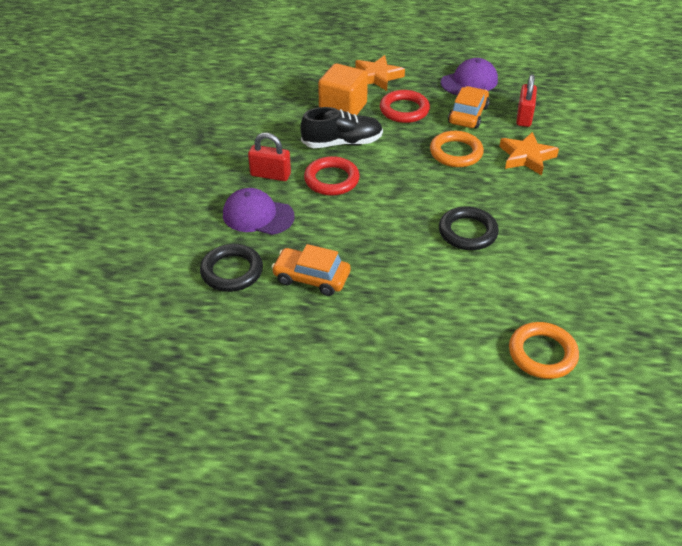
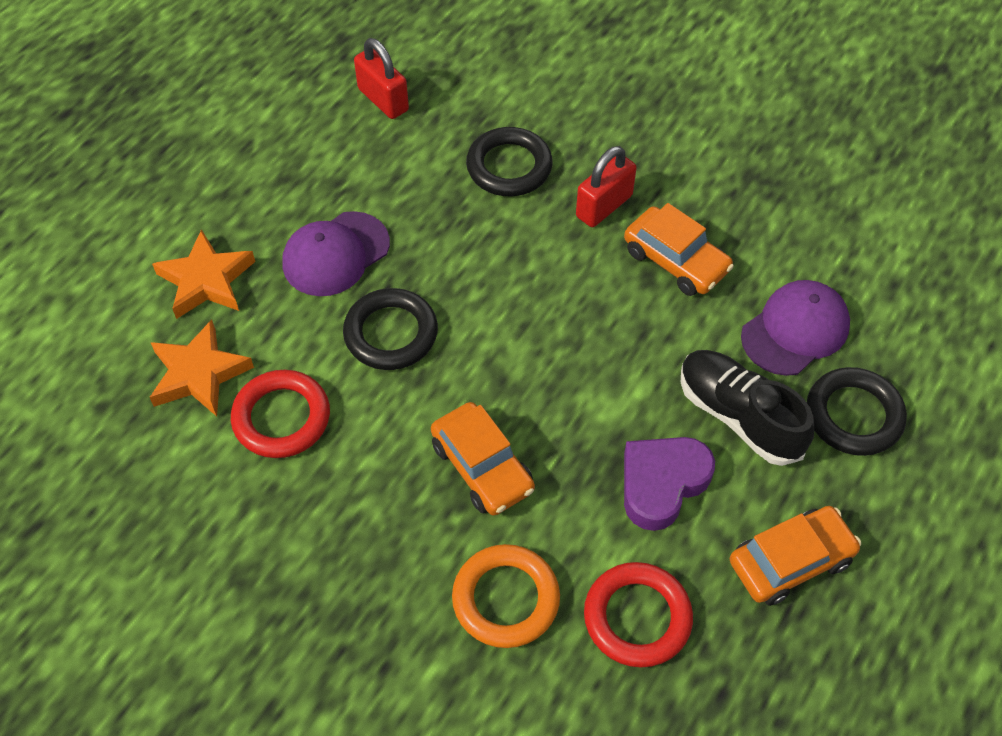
black ring: 2 -> 3
orange car: 2 -> 3
orange cube: 1 -> 0
orange ring: 2 -> 1
purple heart: 0 -> 1

